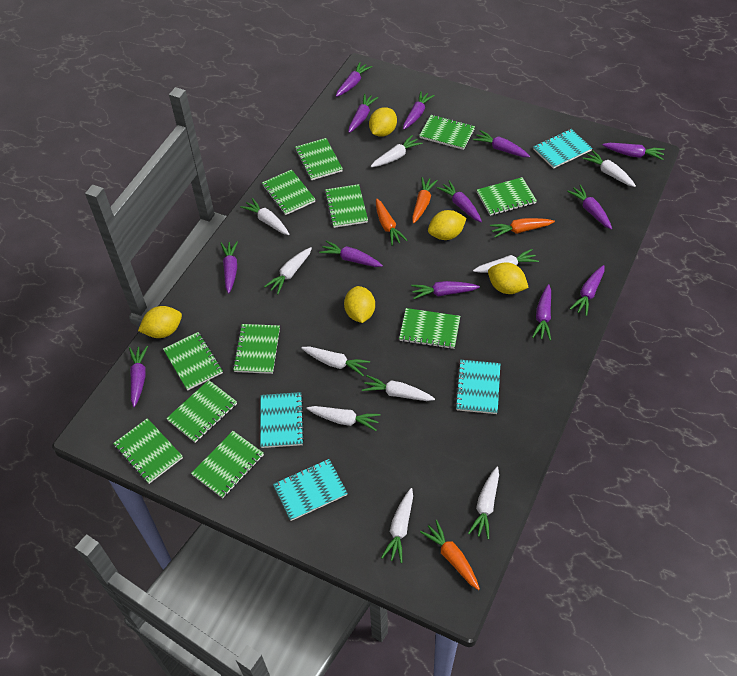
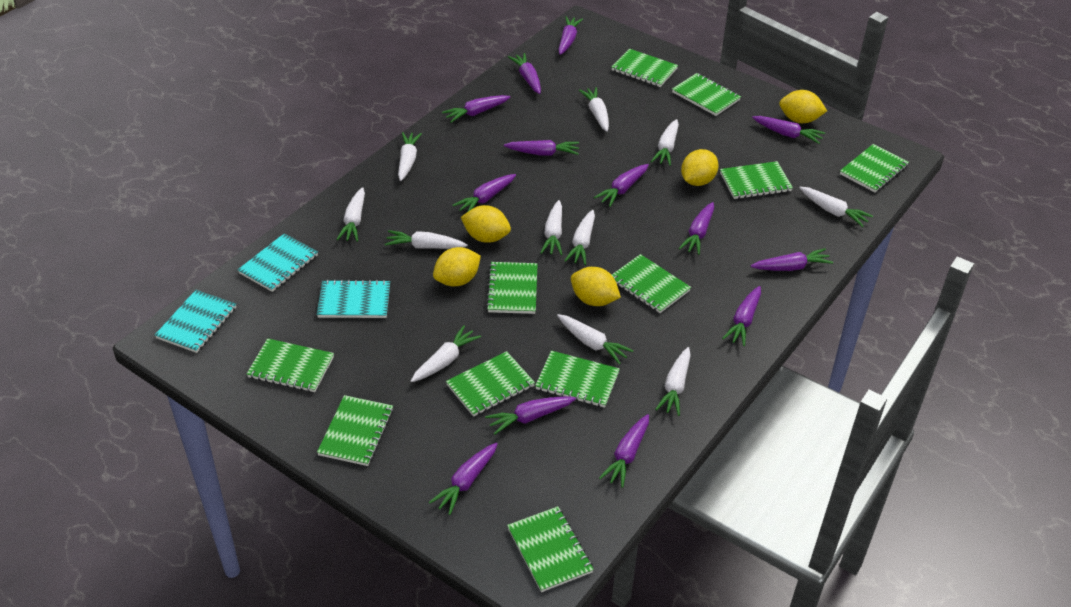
orange carrot: 4 -> 0
turquoise notebook: 4 -> 3
white carrot: 10 -> 11

